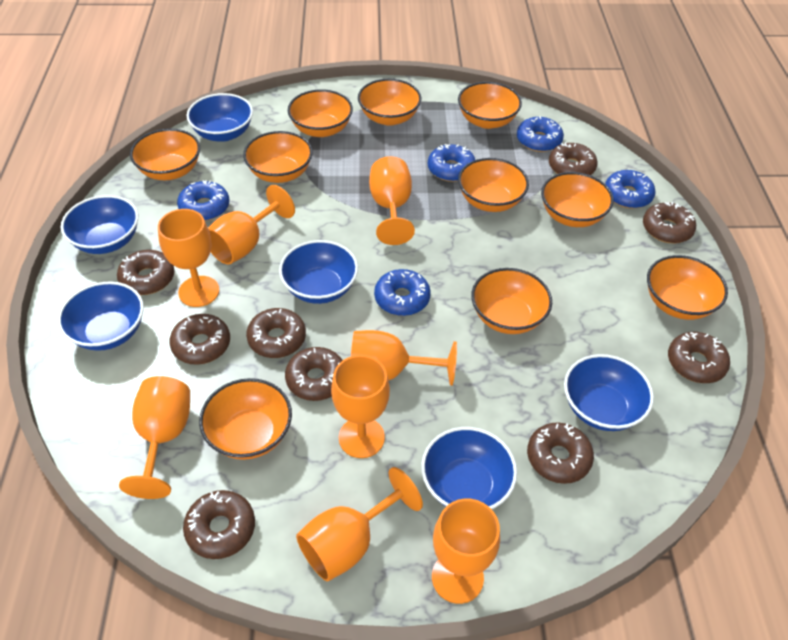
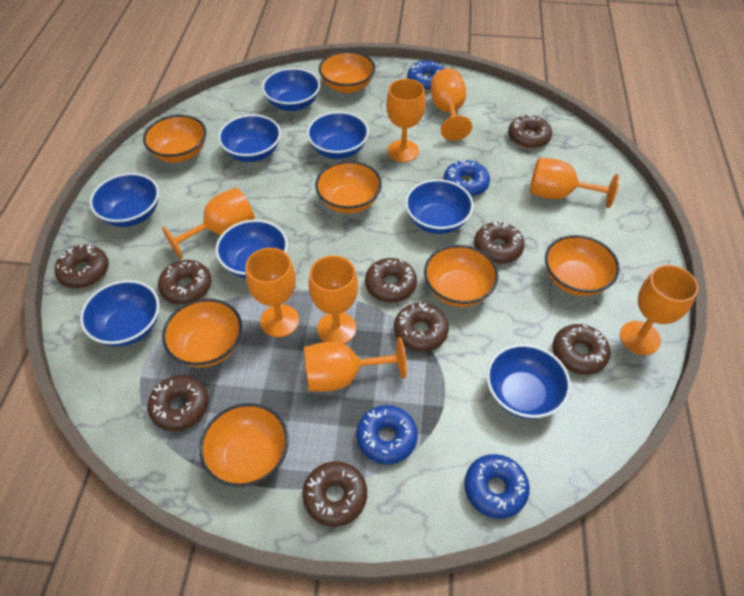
blue bowl: 6 -> 8
blue donut: 5 -> 4
orange bowl: 10 -> 7

